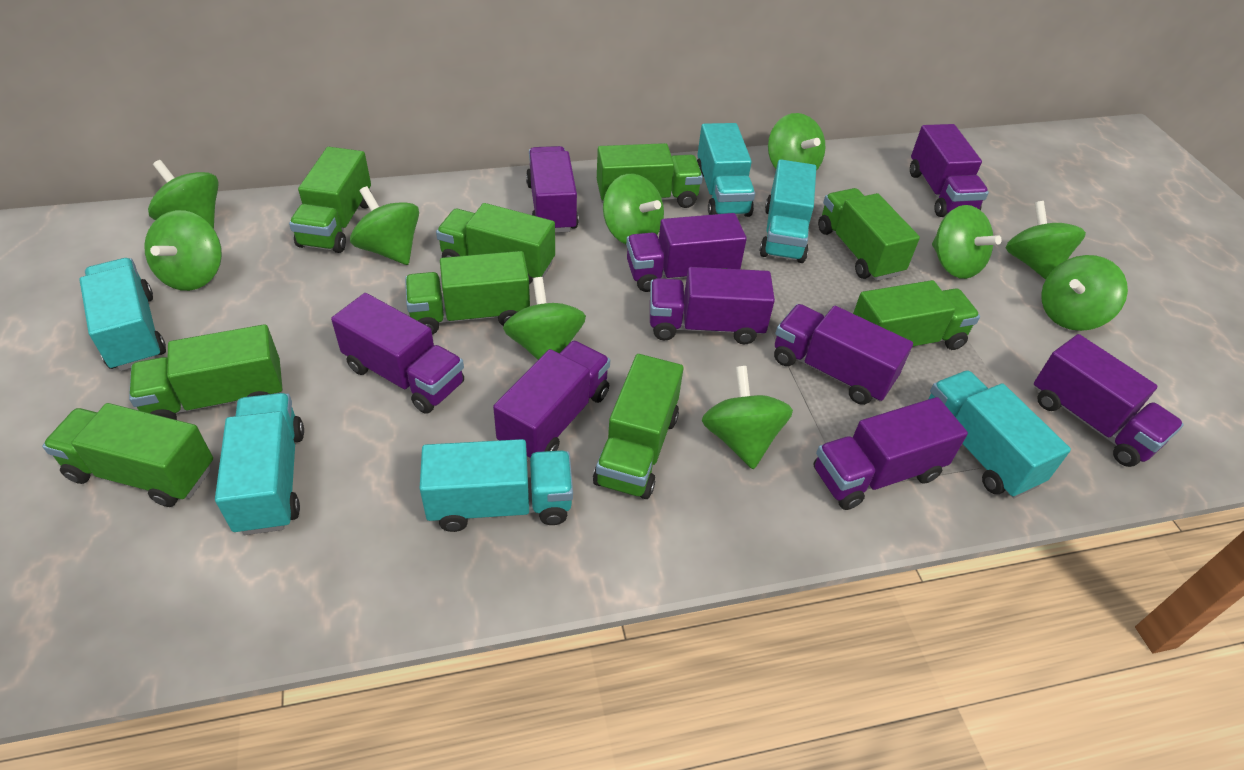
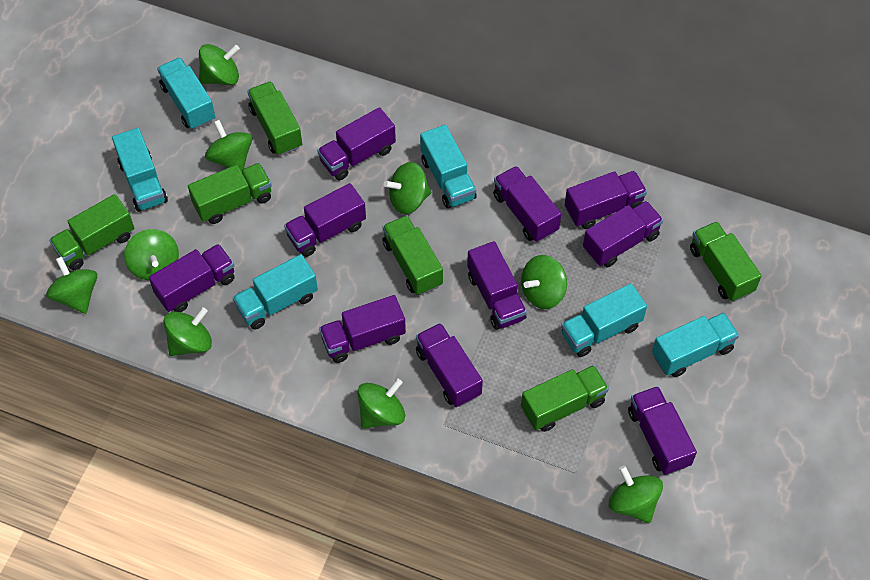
green spinning top: 10 -> 9
green truck: 9 -> 6
purple truck: 9 -> 10

